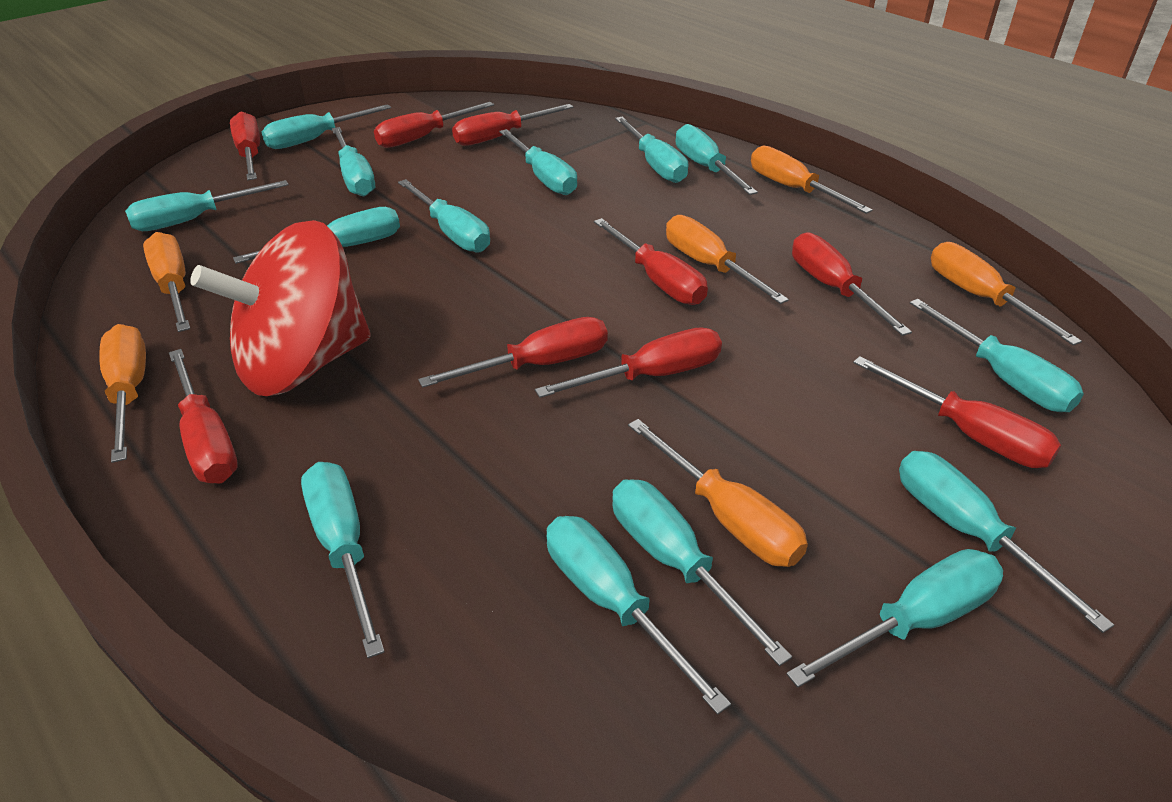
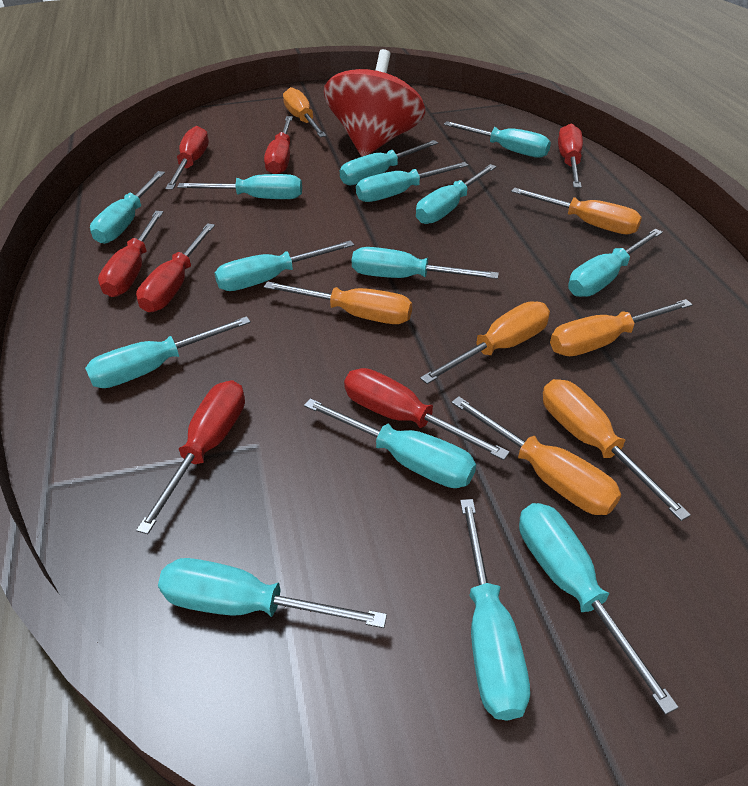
orange screwdriver: 6 -> 7
red screwdriver: 9 -> 7

